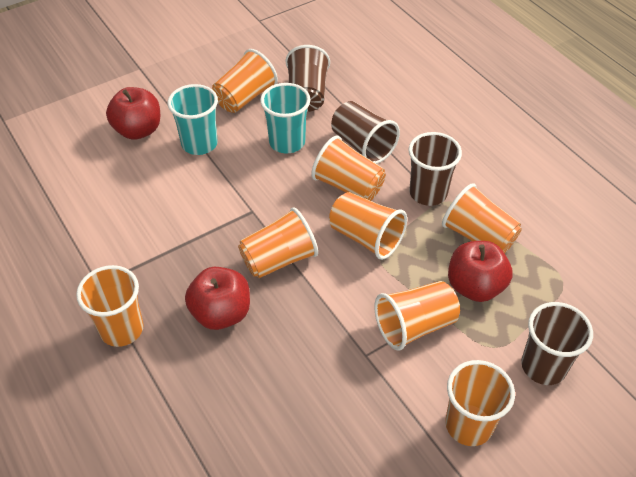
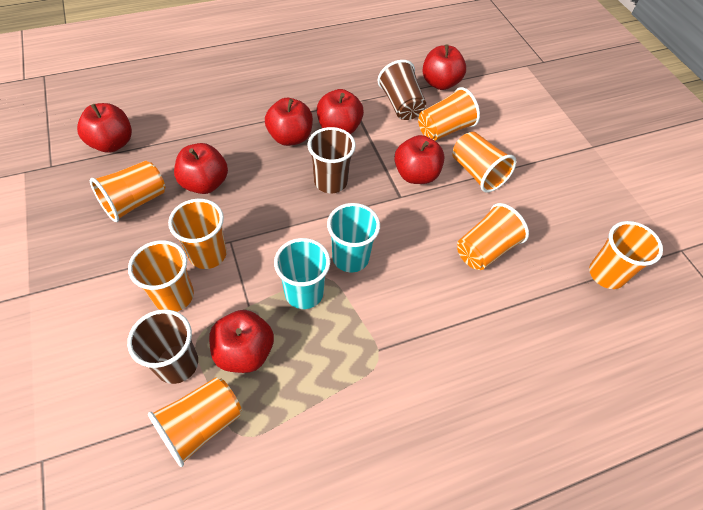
brown cup: 4 -> 3
red apple: 3 -> 7

